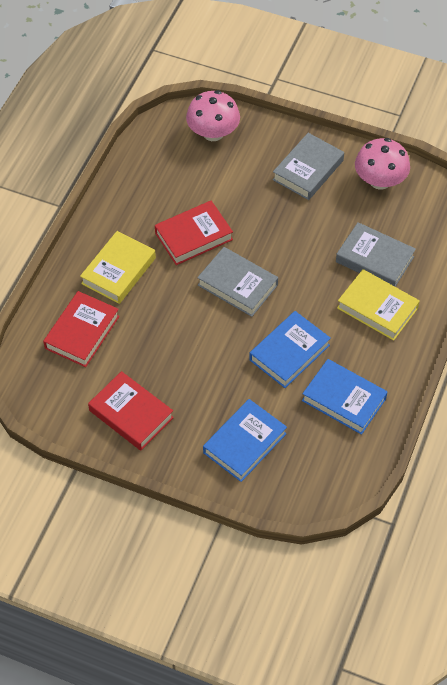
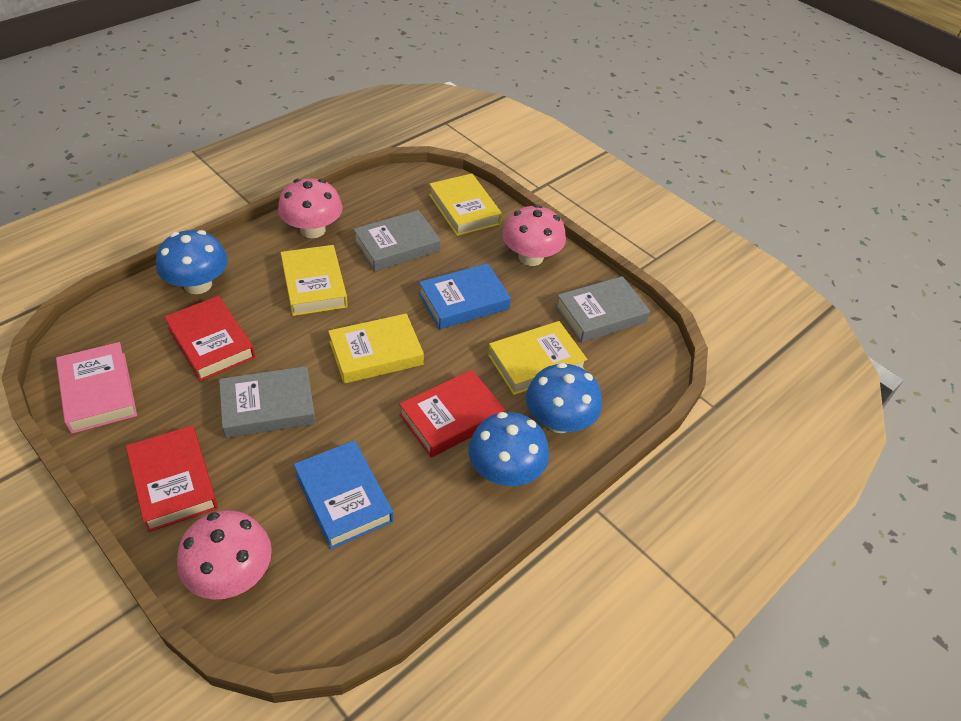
blue book: 3 -> 2
blue mushroom: 0 -> 3
pink book: 0 -> 1
pink mushroom: 2 -> 3
yellow book: 2 -> 4

